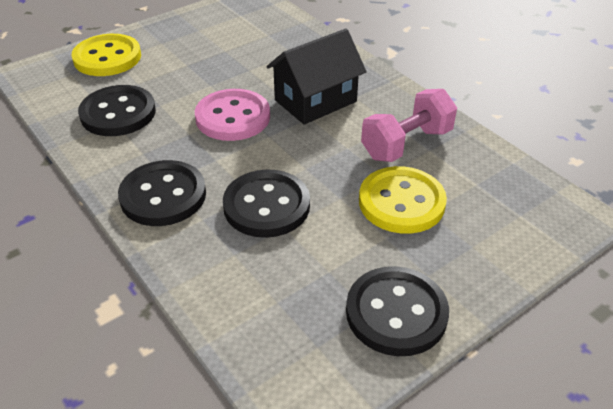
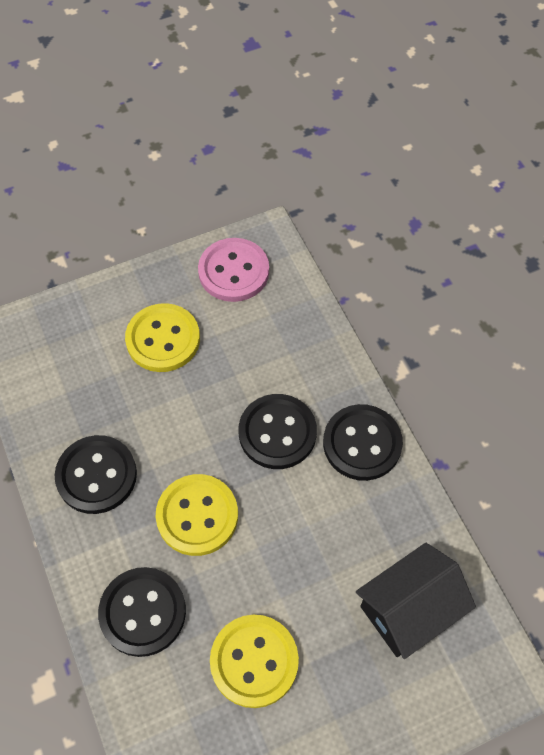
pink dumbbell: 1 -> 0
yellow button: 2 -> 3

